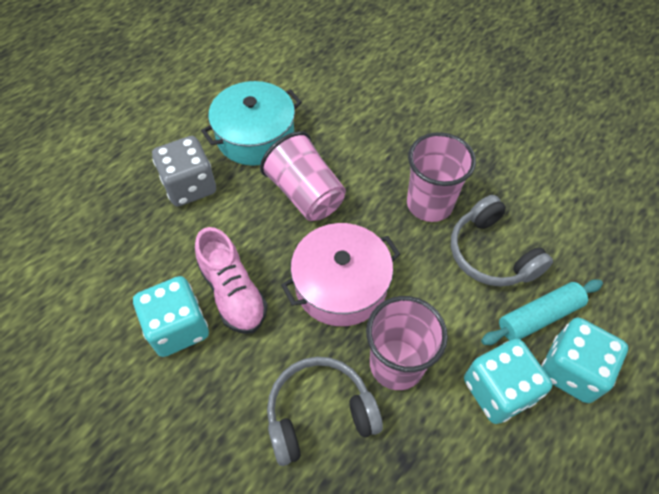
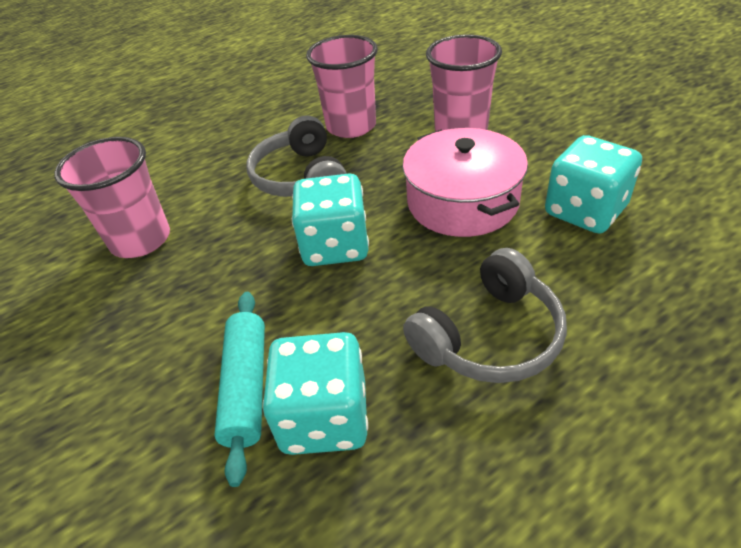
grey dice: 1 -> 0
pink shoe: 1 -> 0
turquoise pot: 1 -> 0

